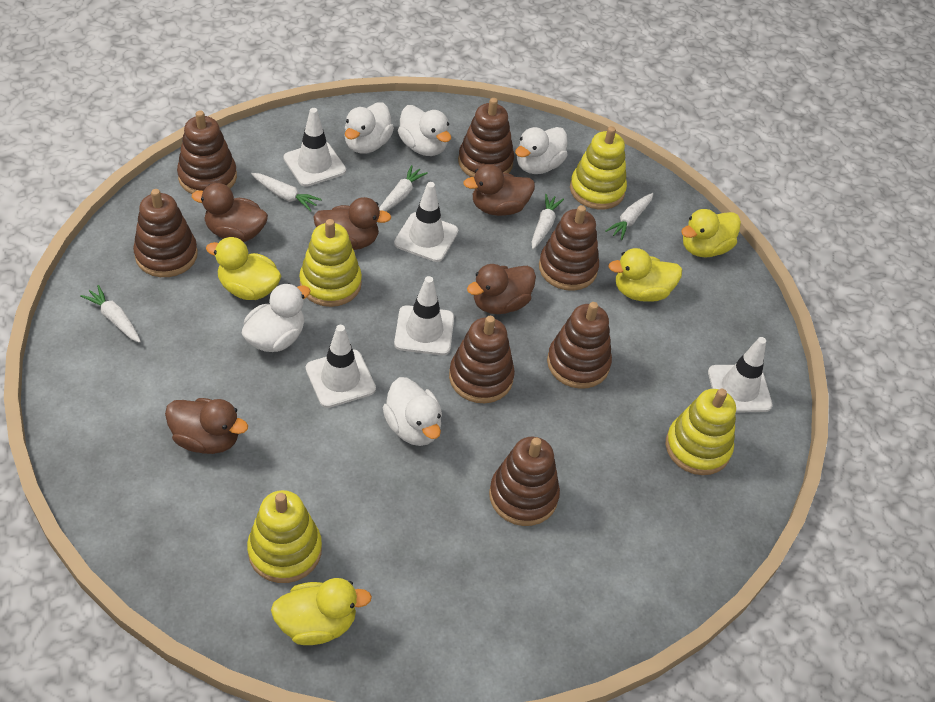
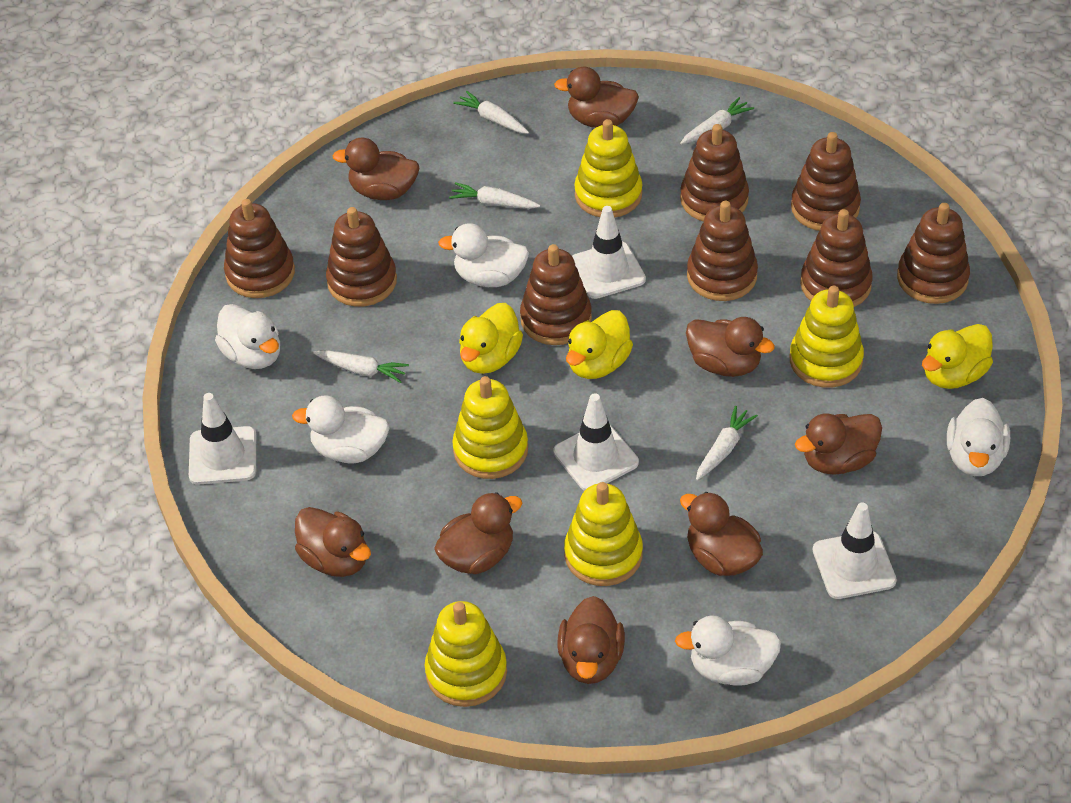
brown duck: 5 -> 8
brown stacking toy: 7 -> 8
white traffic cone: 5 -> 4
yellow duck: 4 -> 3
yellow stacking toy: 4 -> 5

